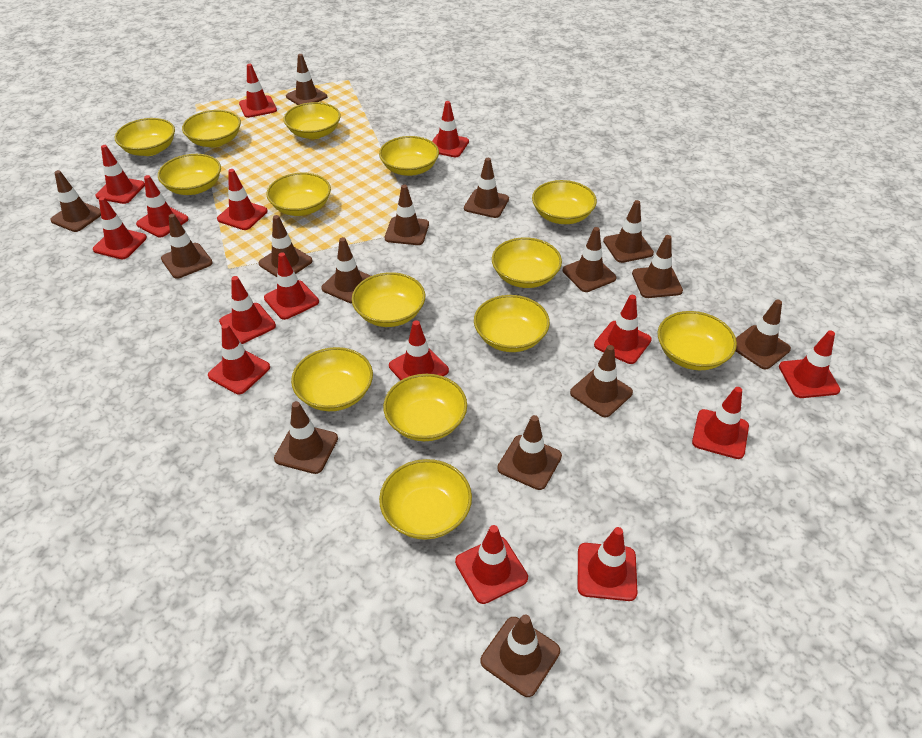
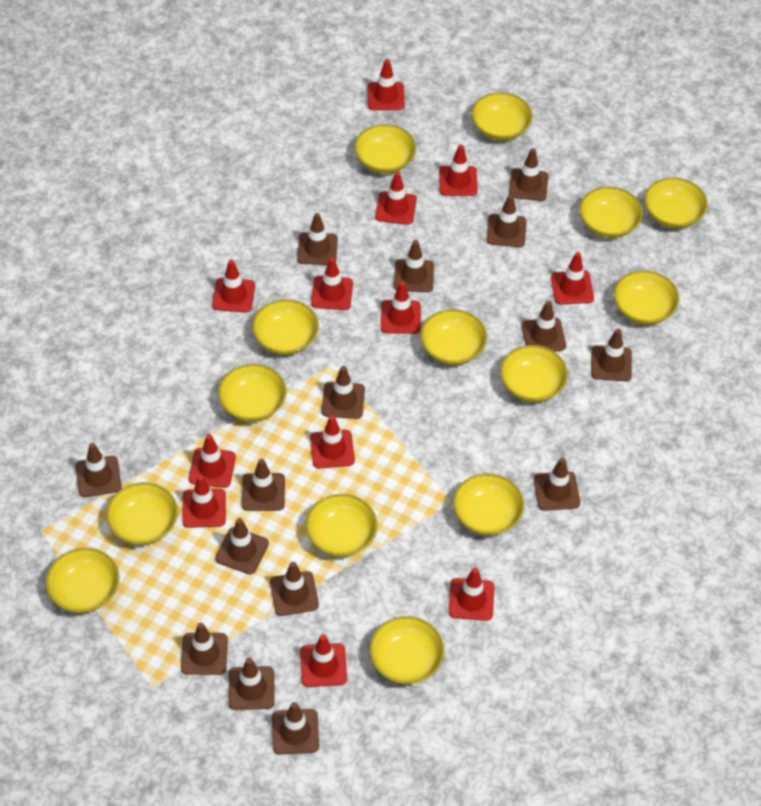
red traffic cone: 15 -> 12

